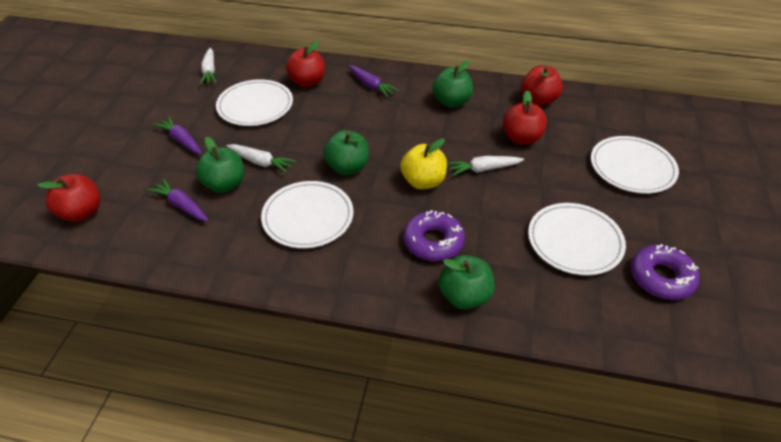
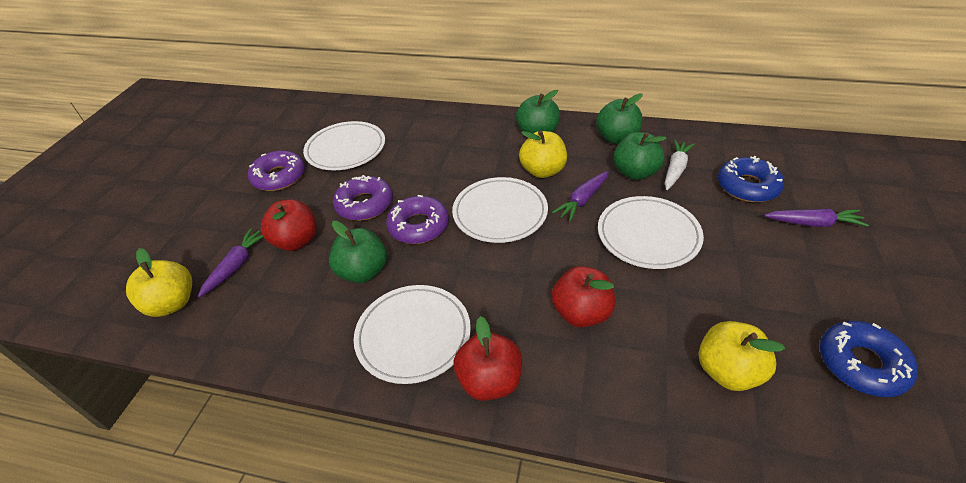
blue donut: 0 -> 2
purple donut: 2 -> 3
red apple: 4 -> 3
white carrot: 3 -> 1
yellow apple: 1 -> 3

